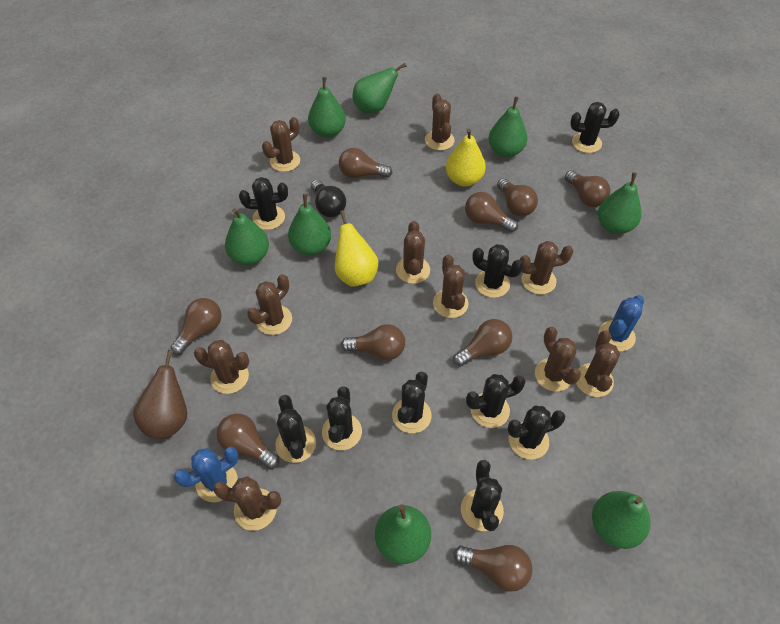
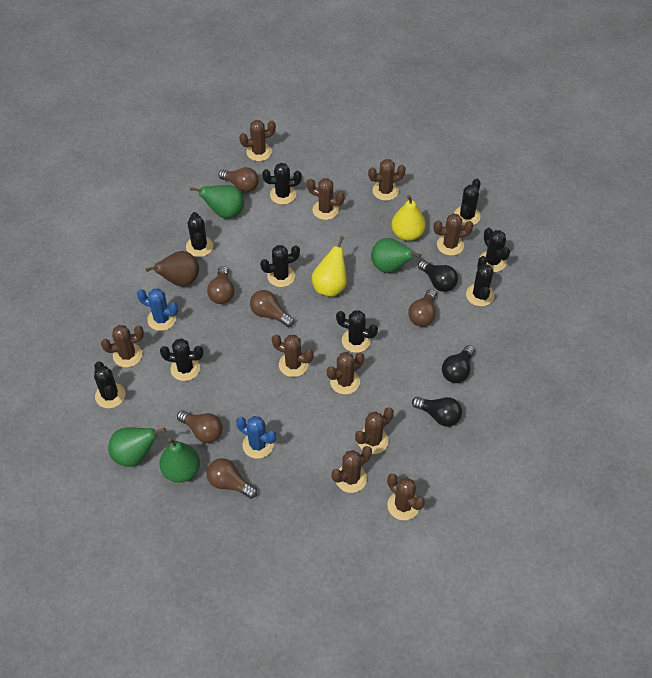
black light bulb: 1 -> 3
brown light bulb: 9 -> 6
green pear: 8 -> 4

